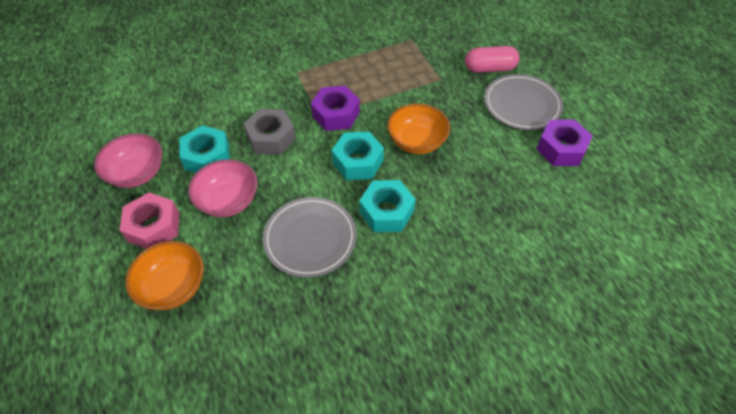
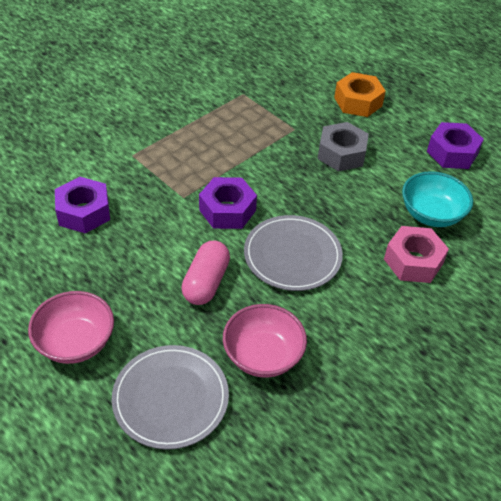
orange bowl: 2 -> 0
orange nut: 0 -> 1
purple nut: 2 -> 3
turquoise bowl: 0 -> 1
turquoise nut: 3 -> 0

